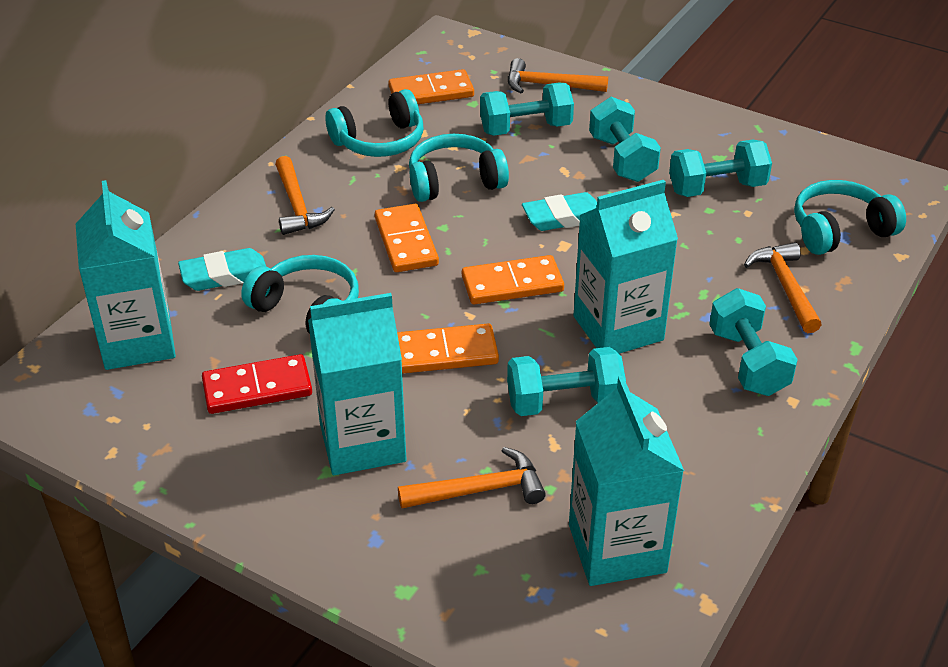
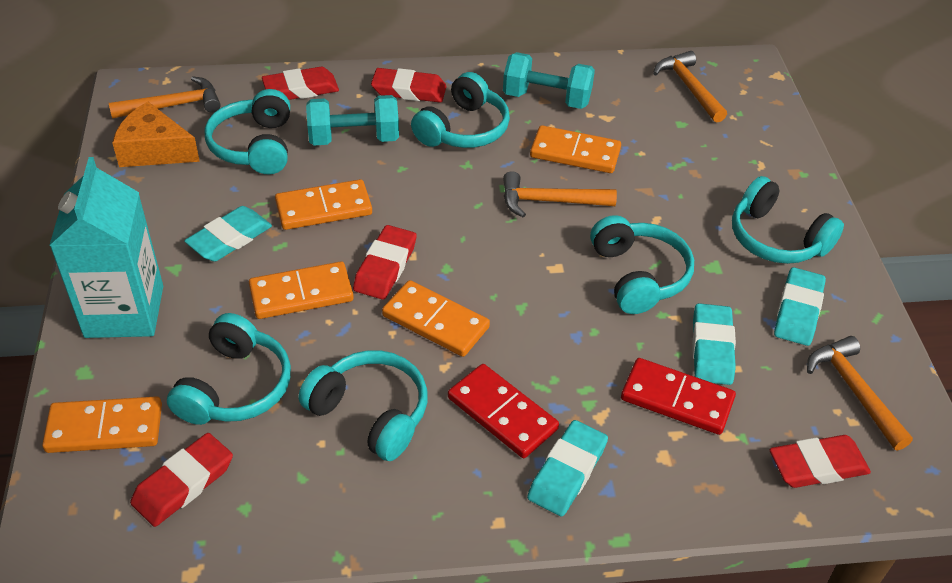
orange cheese: 0 -> 1
orange domino: 4 -> 5
red domino: 1 -> 2
red eraser: 0 -> 5
turquoise carton: 4 -> 1
turquoise dumbbell: 5 -> 2
turquoise eraser: 2 -> 4
turquoise headphones: 4 -> 6

